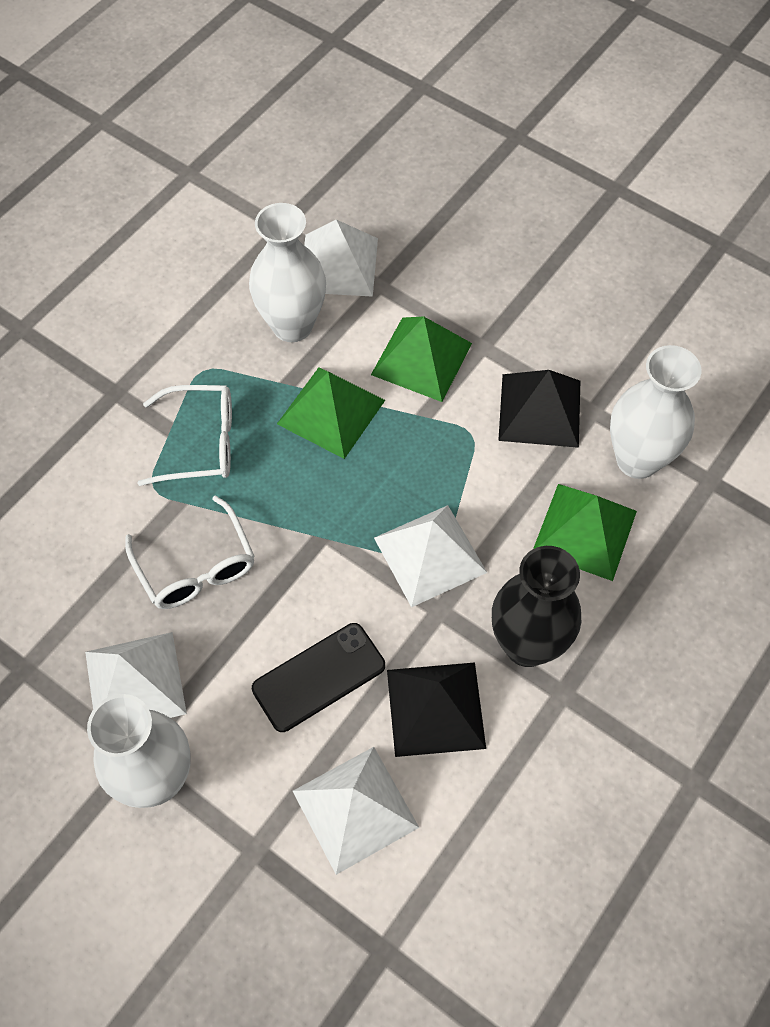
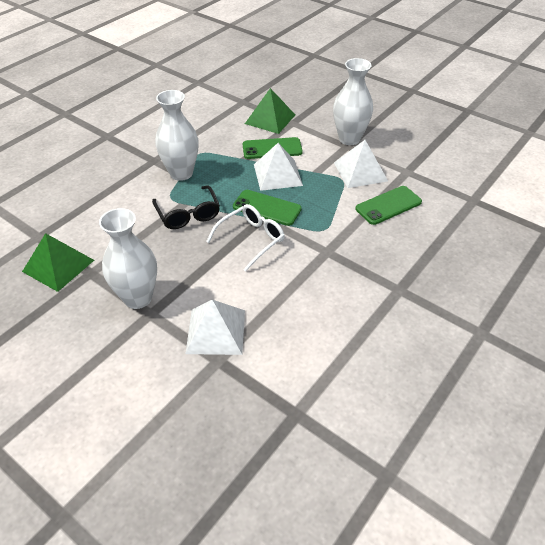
black glasses: 0 -> 1
black phone: 1 -> 0
black pyramid: 2 -> 0
black vase: 1 -> 0
green phone: 0 -> 3
green pyramid: 3 -> 2
white glasses: 2 -> 1
white pyramid: 4 -> 3

